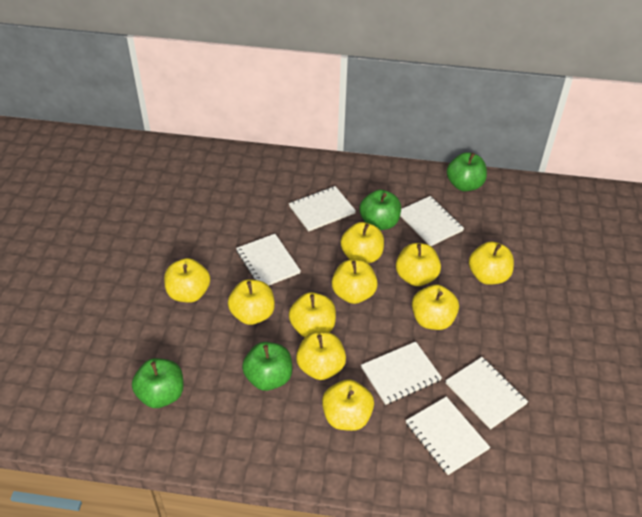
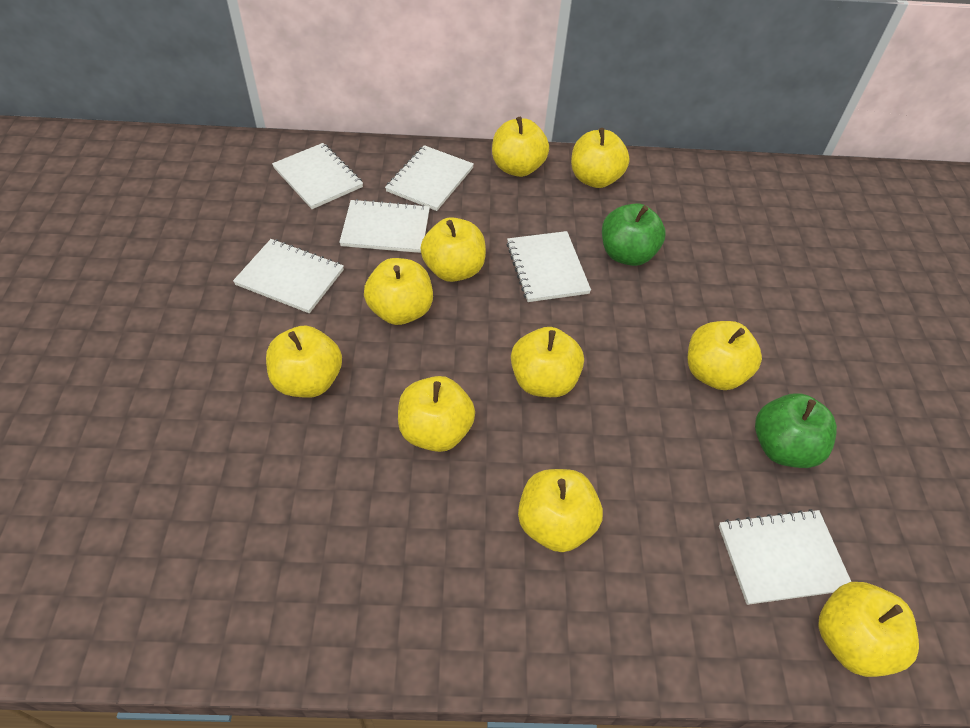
green apple: 4 -> 2

